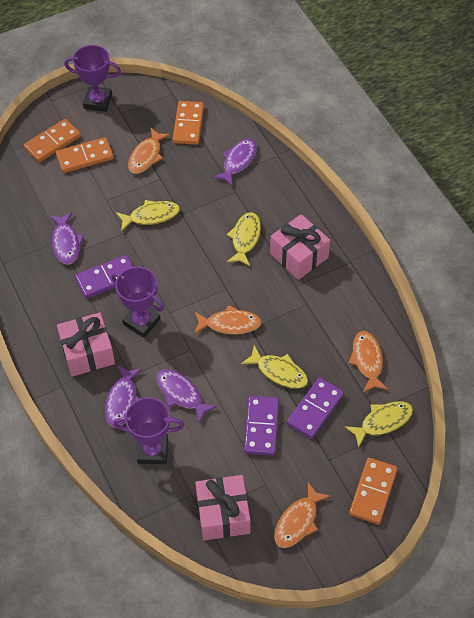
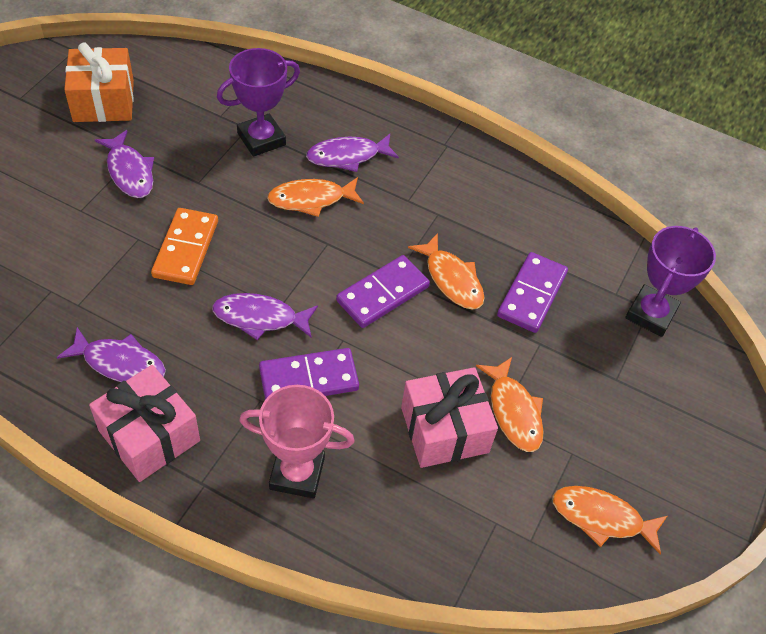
orange domino: 4 -> 1
orange gift: 0 -> 1
pink gift: 3 -> 2
pink trophy: 0 -> 1
purple trophy: 3 -> 2
yellow fish: 4 -> 0

